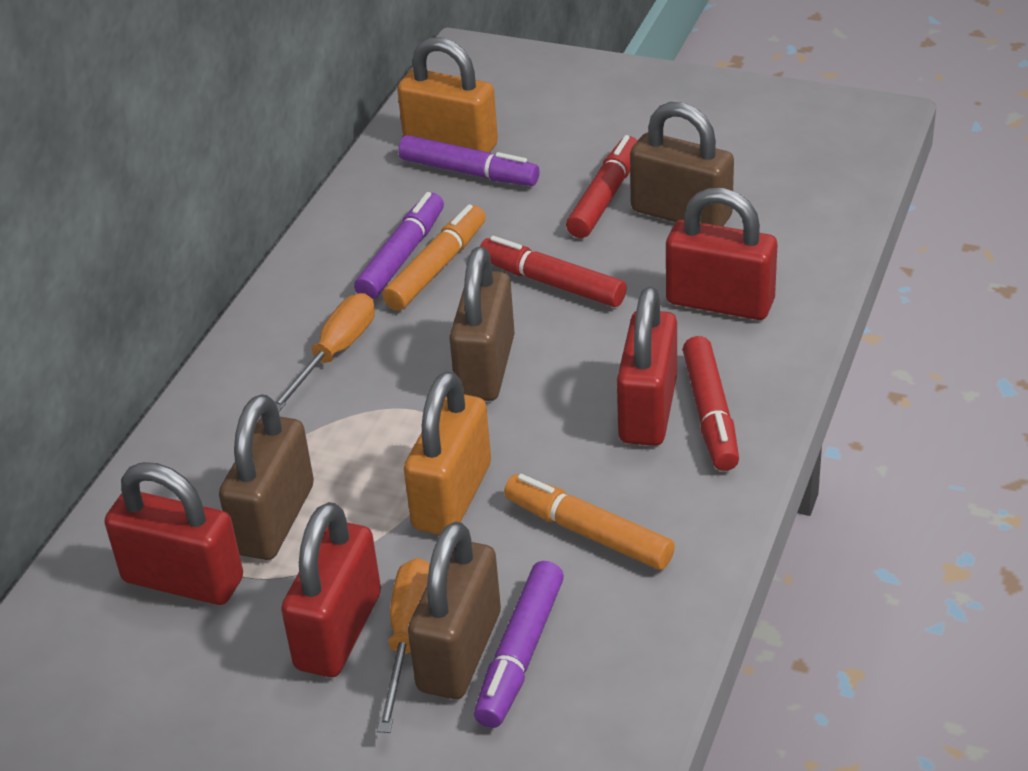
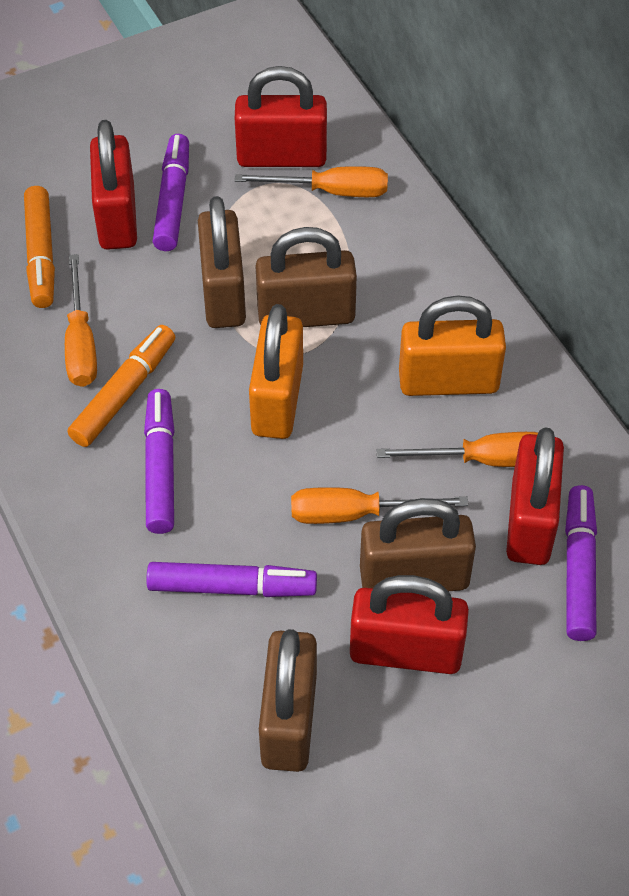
orange screwdriver: 2 -> 4
purple marker: 3 -> 4
red marker: 3 -> 0

